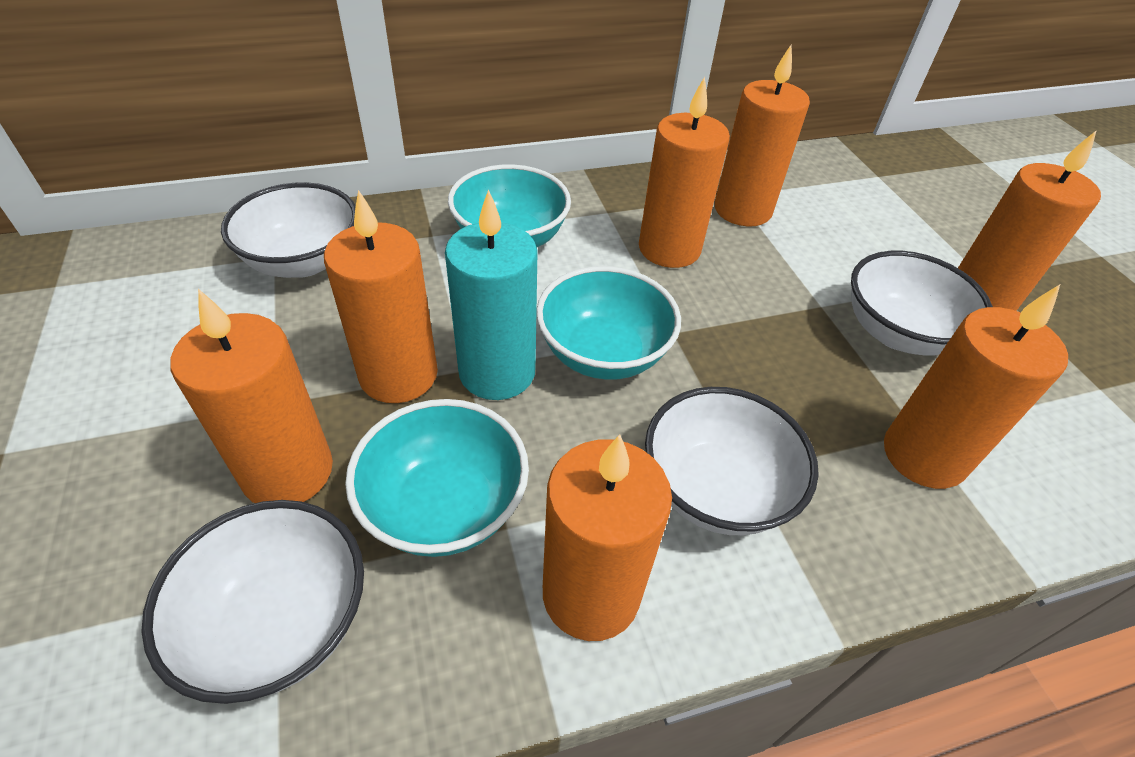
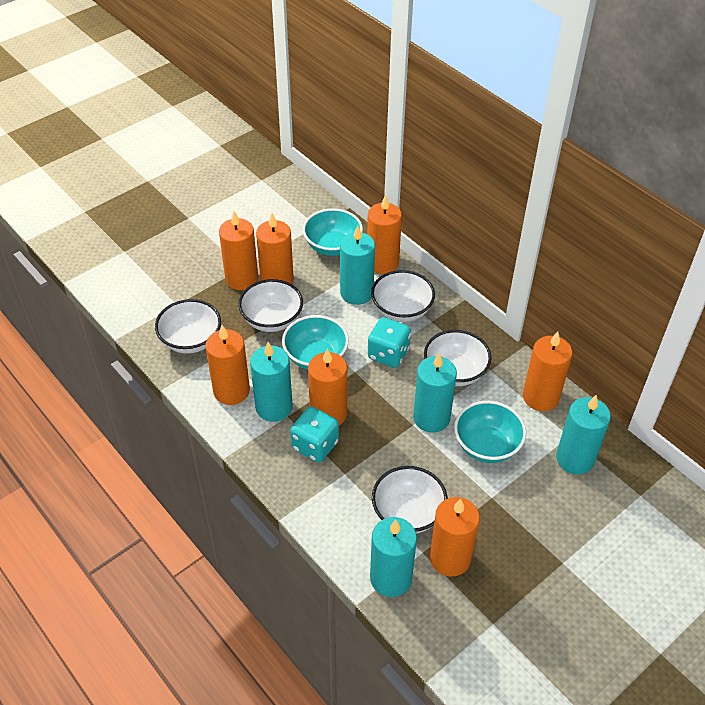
turquoise candle: 1 -> 5
turquoise dice: 0 -> 2
white bowl: 4 -> 5

